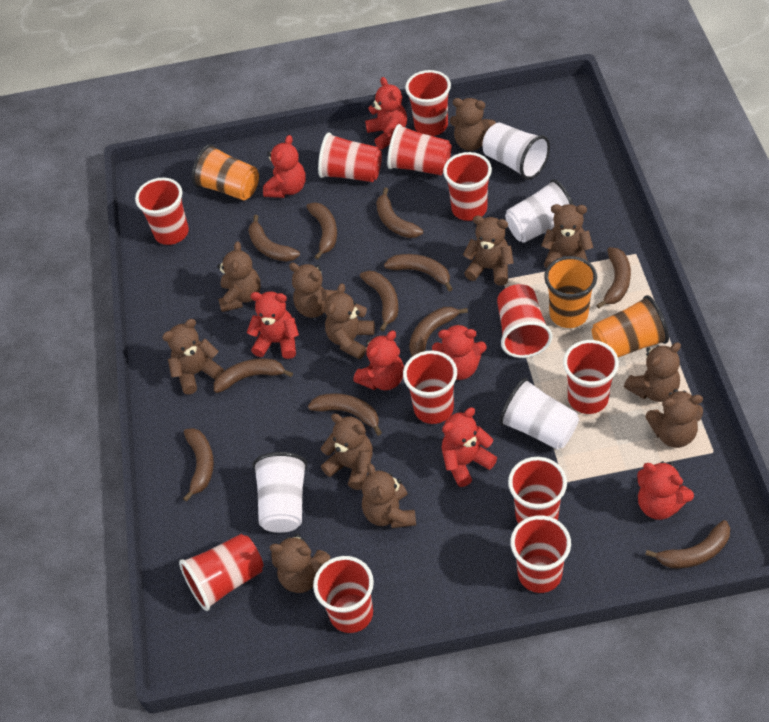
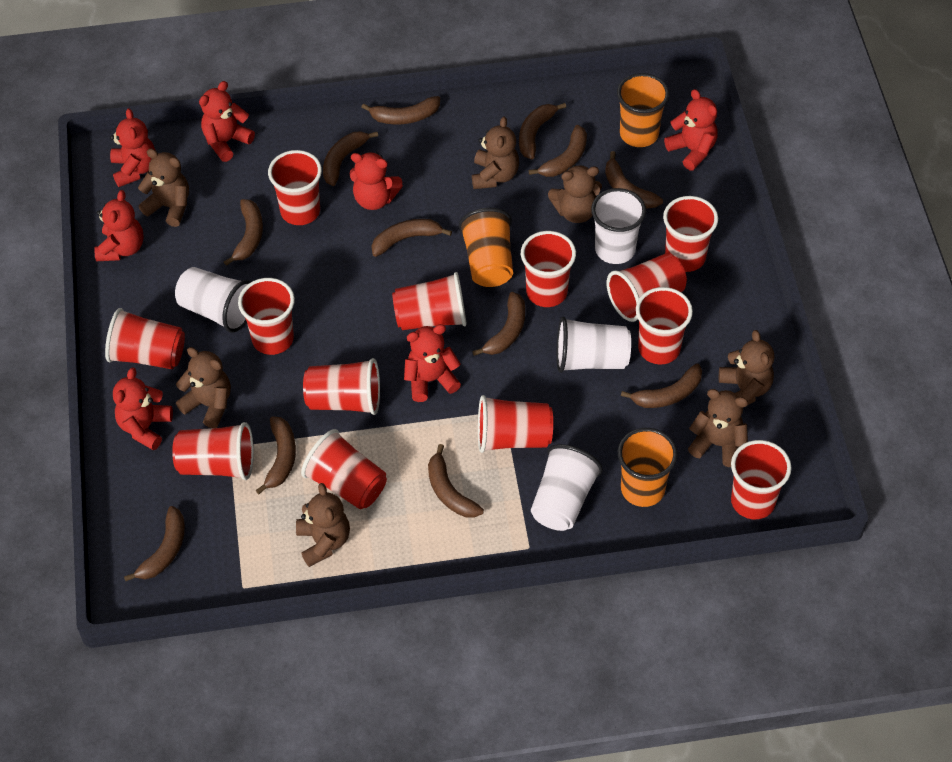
brown banana: 11 -> 12
brown teddy bear: 12 -> 7
red cup: 12 -> 13

